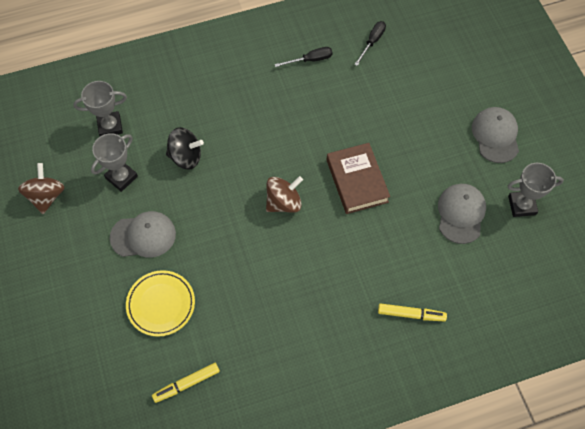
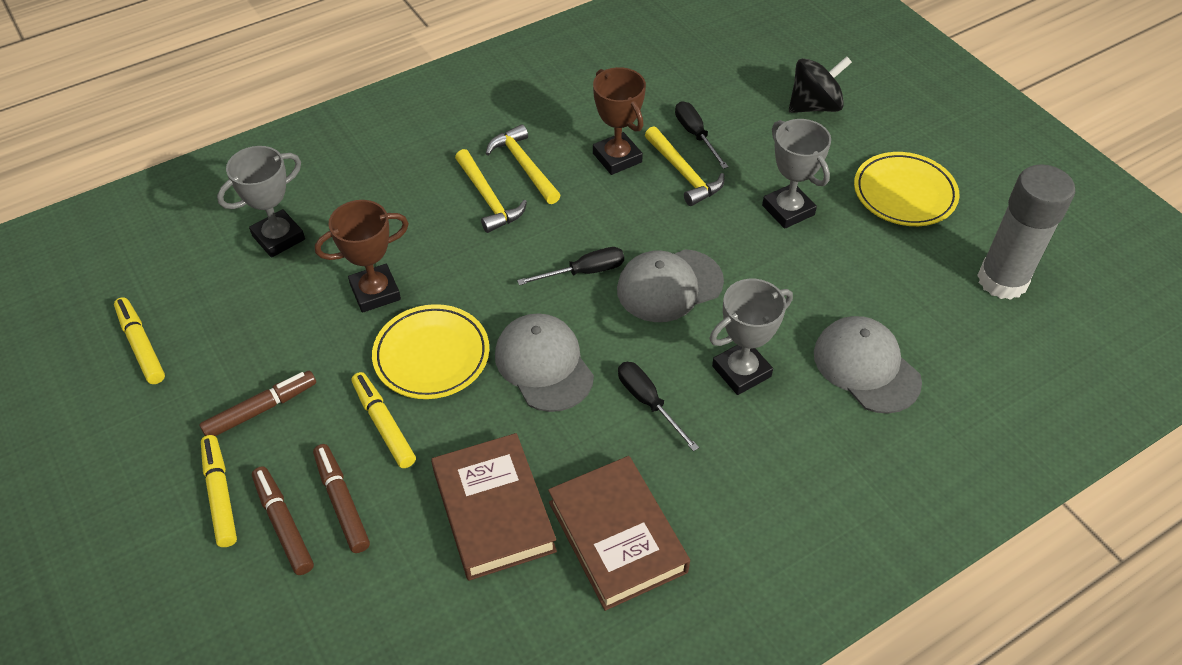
black screwdriver: 2 -> 3
brown book: 1 -> 2
brown marker: 0 -> 3
brown spinning top: 2 -> 0
brown trophy: 0 -> 2
grey glue stick: 0 -> 1
yellow hammer: 0 -> 3
yellow marker: 2 -> 3
yellow plate: 1 -> 2

